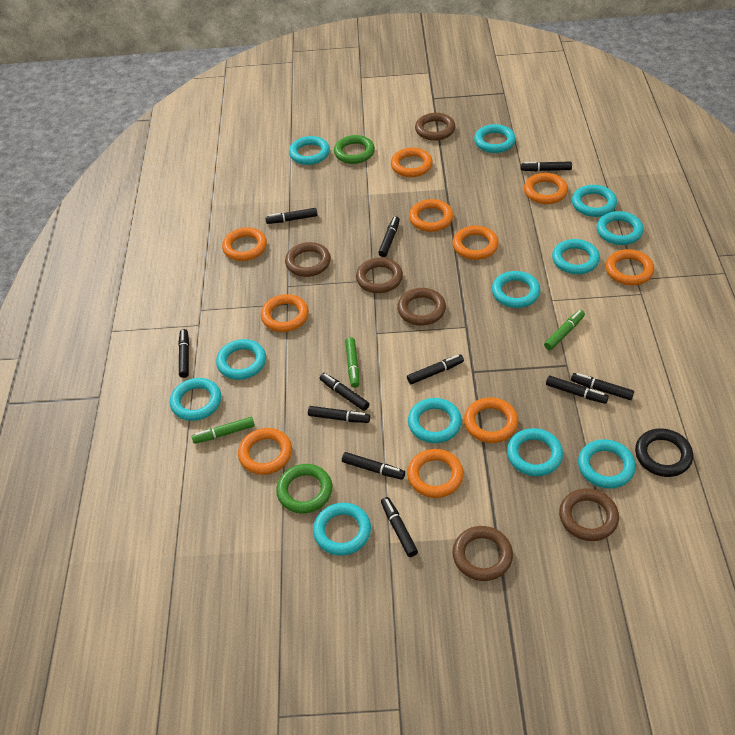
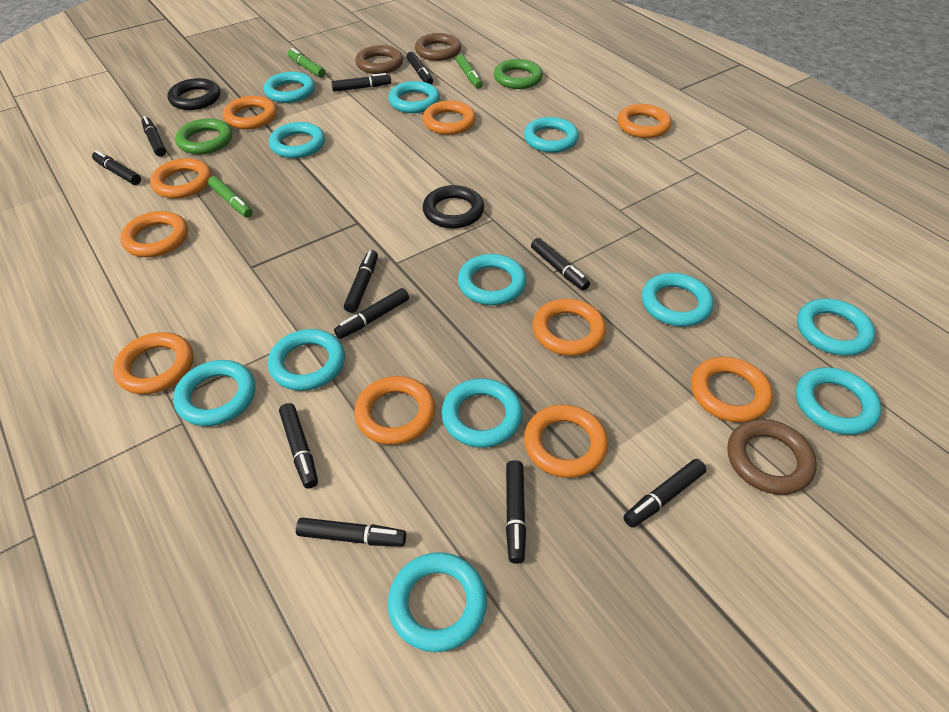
black ring: 1 -> 2
brown ring: 6 -> 3

